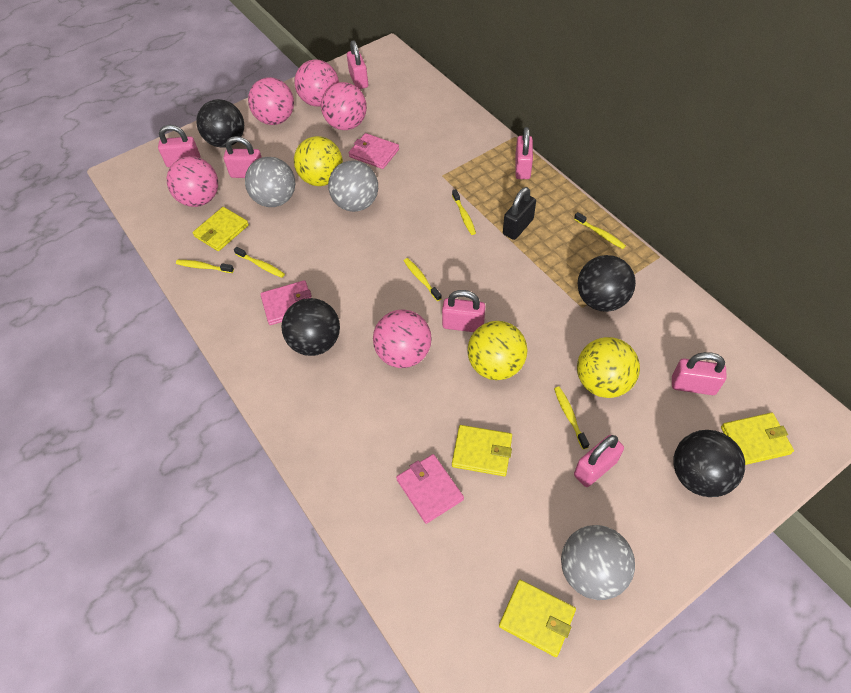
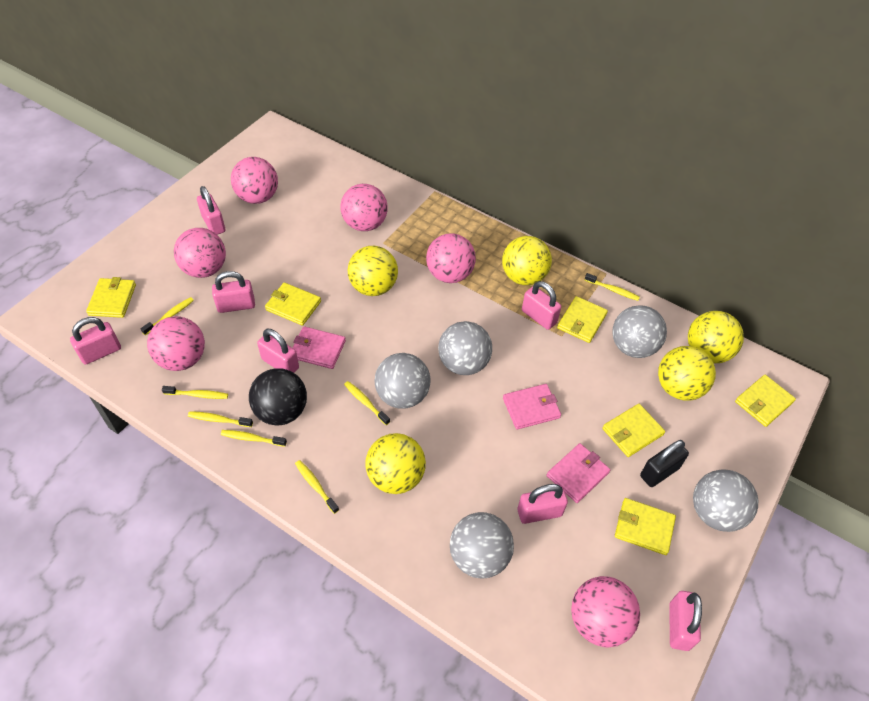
black ball: 4 -> 1
grey ball: 3 -> 5
pink ball: 5 -> 6
yellow ball: 3 -> 5
yellow toothbrush: 6 -> 7
yellow wallet: 4 -> 6

